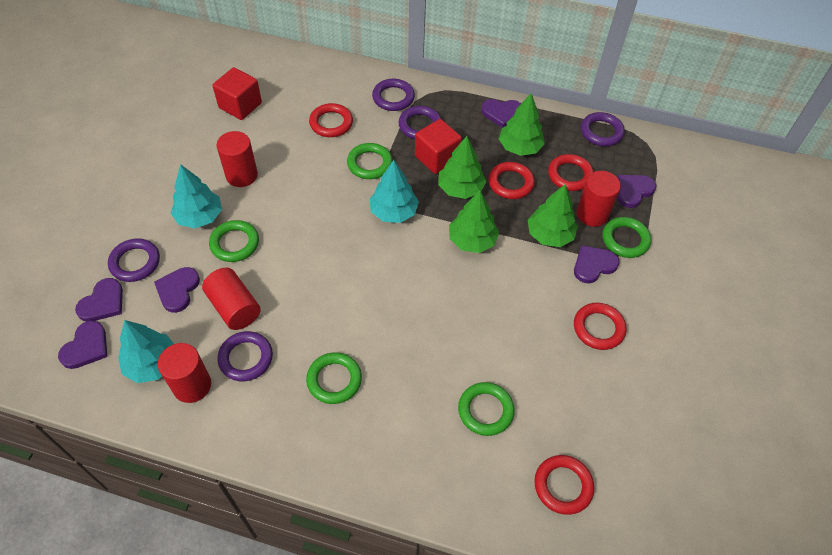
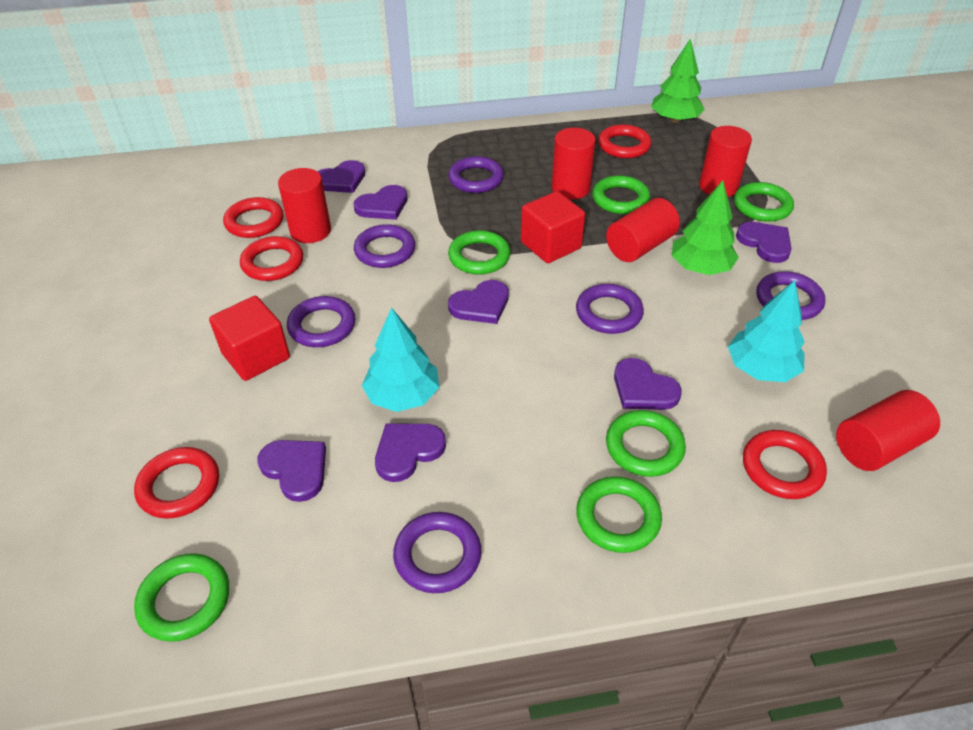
green ring: 5 -> 6
green tree: 4 -> 2
purple heart: 6 -> 7
purple ring: 5 -> 6
red cylinder: 4 -> 5
turquoise tree: 3 -> 2

